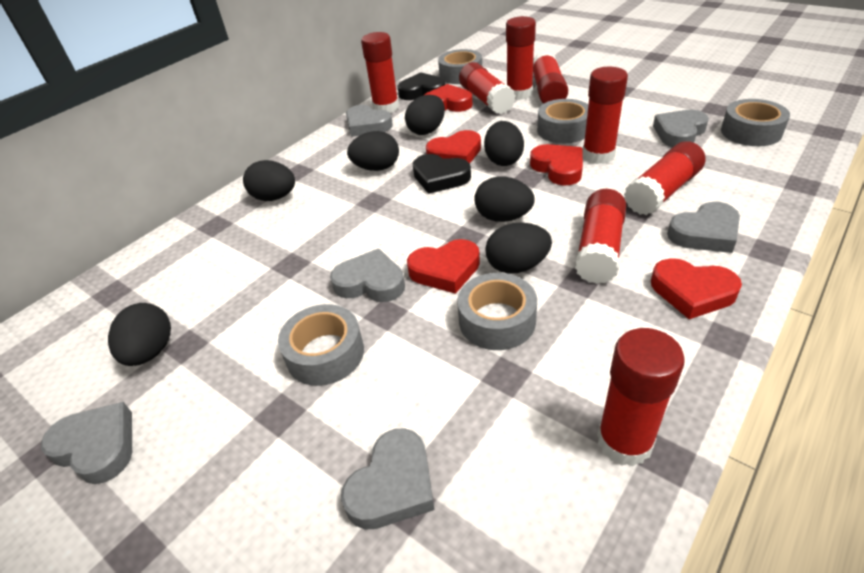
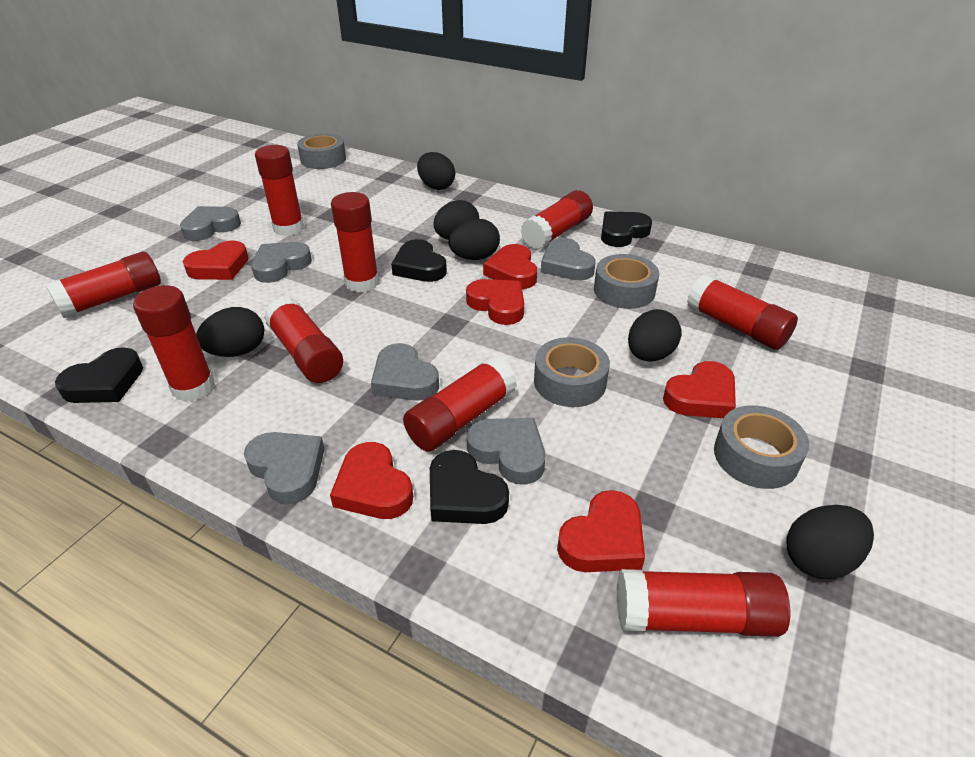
black egg: 7 -> 6
black heart: 2 -> 4
grey tape: 5 -> 4
red glue stick: 8 -> 9
red heart: 5 -> 6

